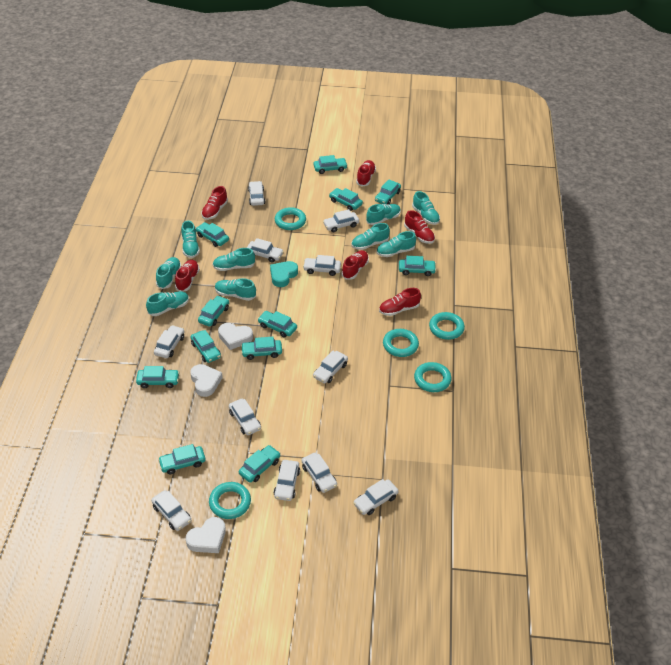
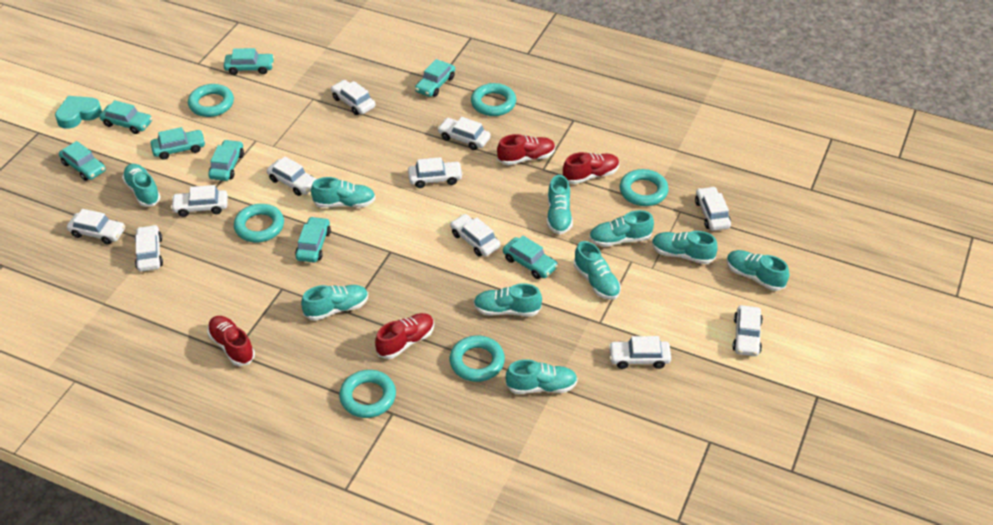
red shoe: 6 -> 4
turquoise car: 12 -> 8
turquoise ring: 5 -> 6
turquoise shoe: 9 -> 10
white heart: 3 -> 0

